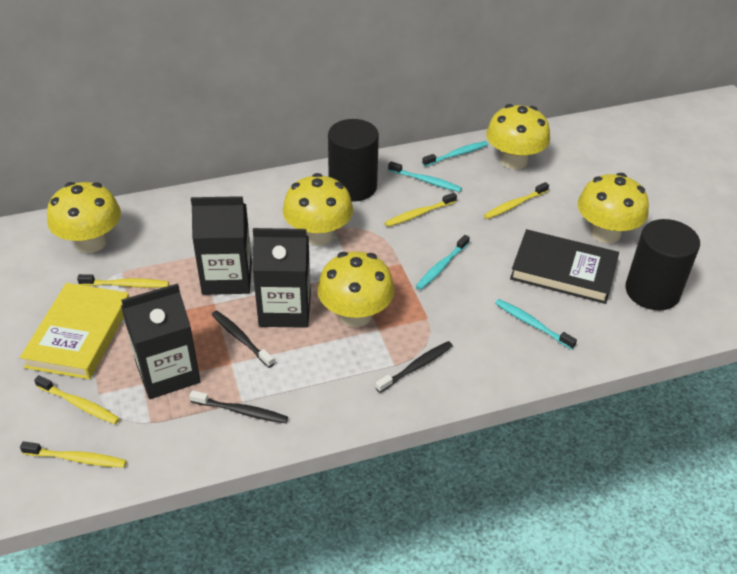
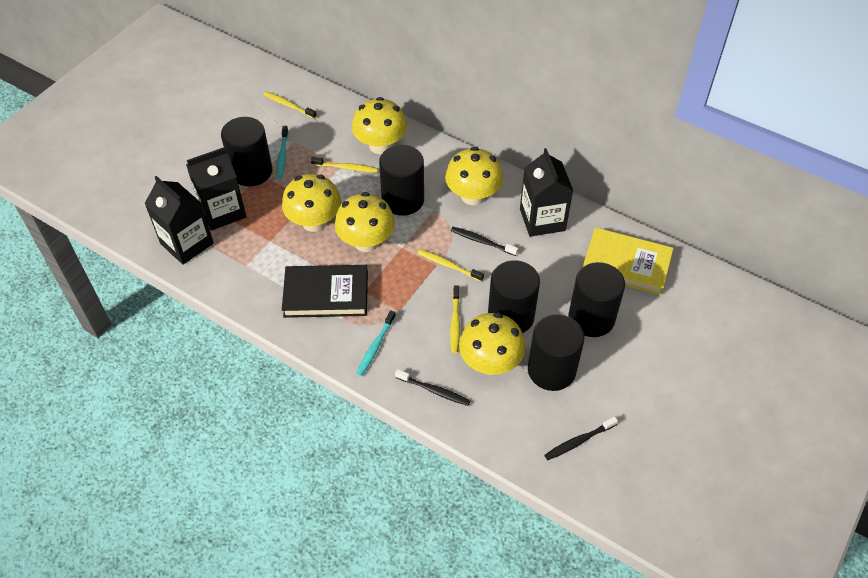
black cylinder: 2 -> 5
turquoise toothbrush: 4 -> 2
yellow toothbrush: 5 -> 4

